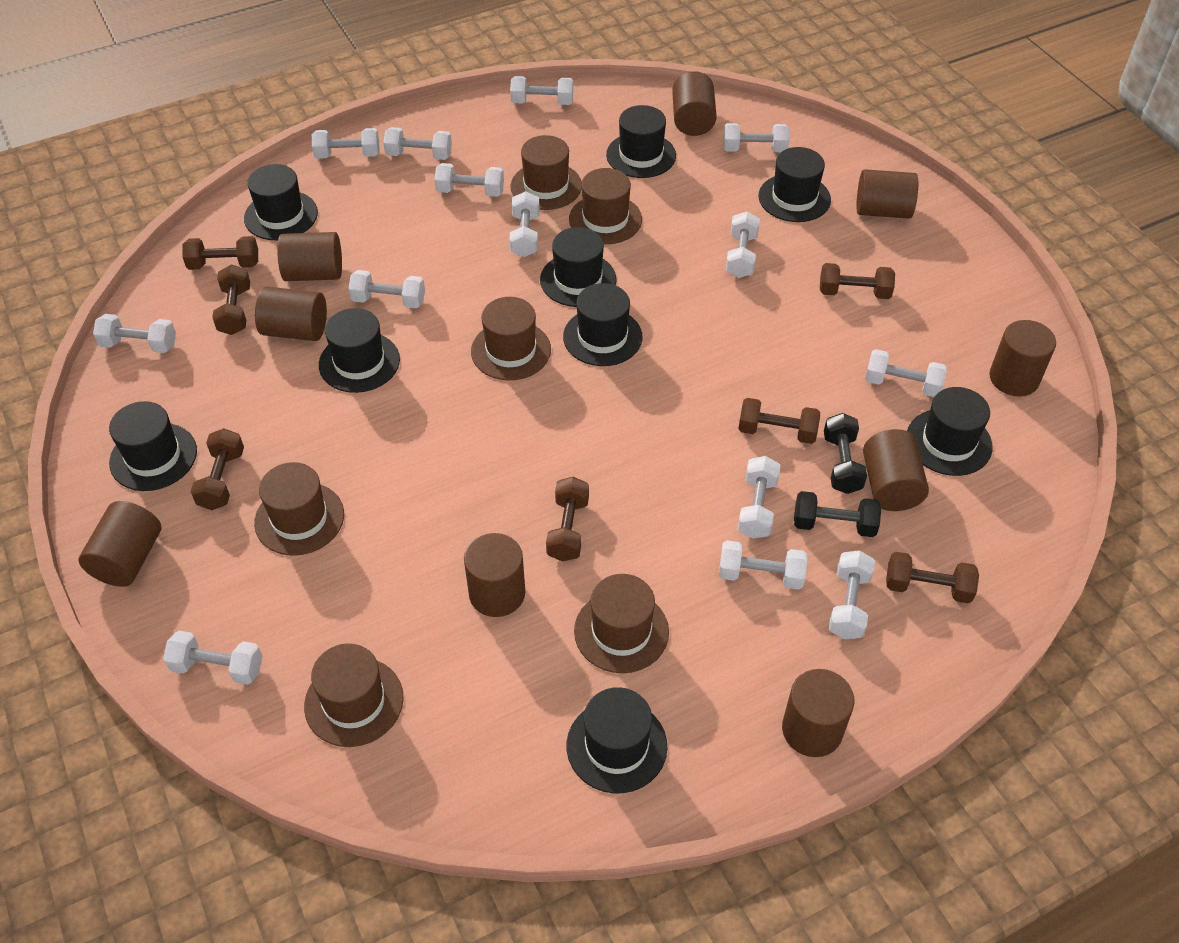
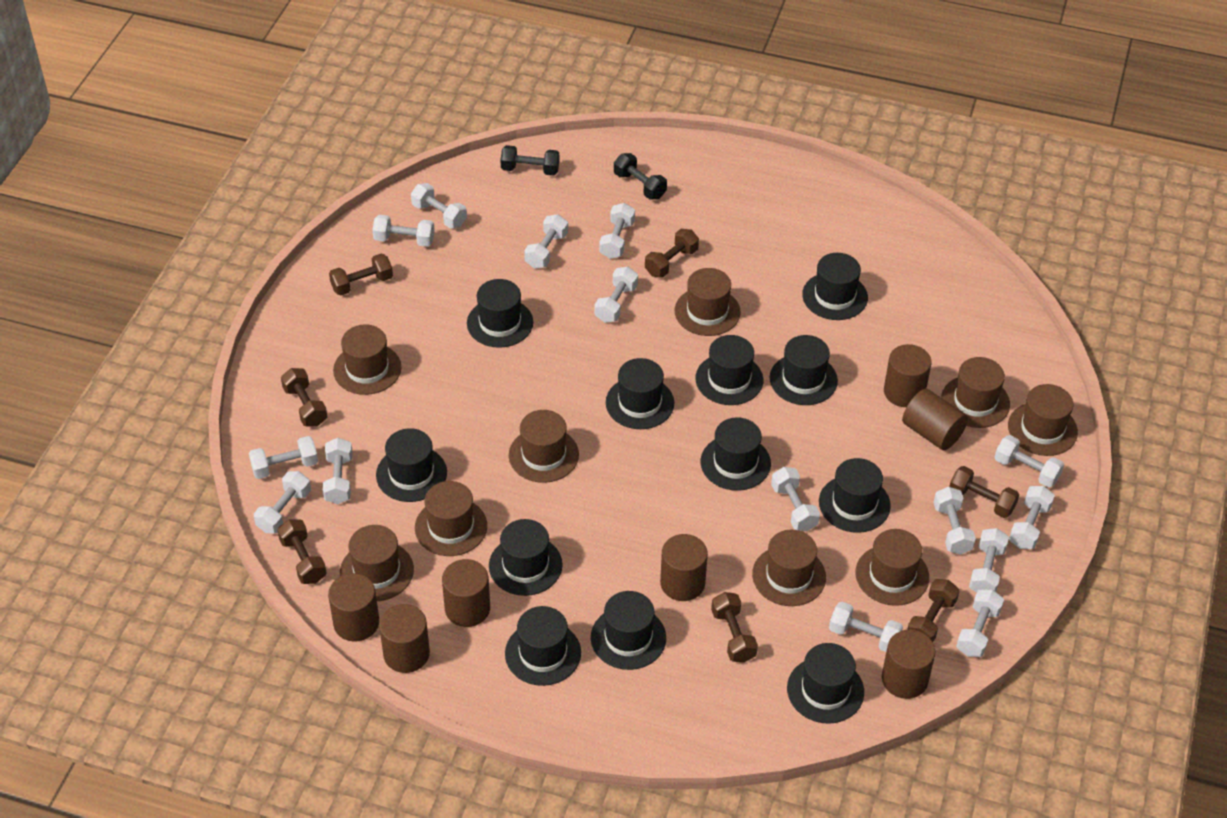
black hat: 9 -> 12
brown cylinder: 9 -> 7
brown hat: 6 -> 9
white dumbbell: 14 -> 15

